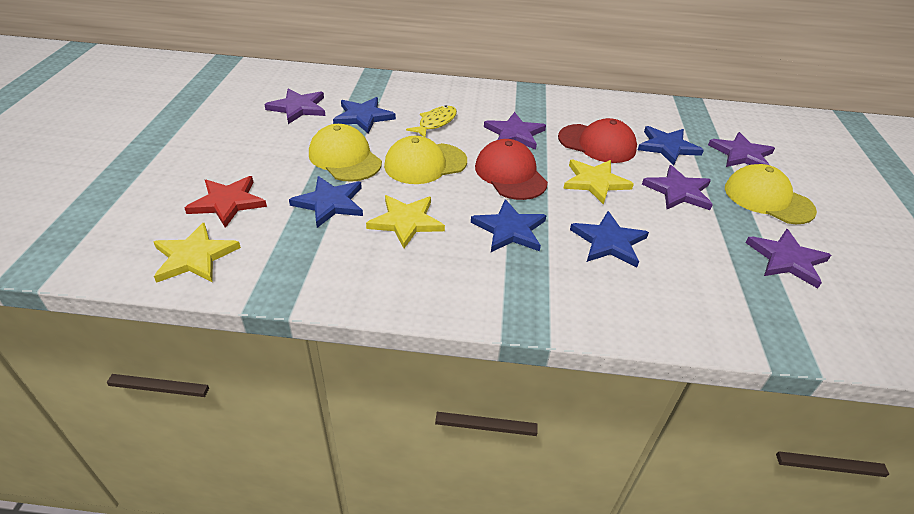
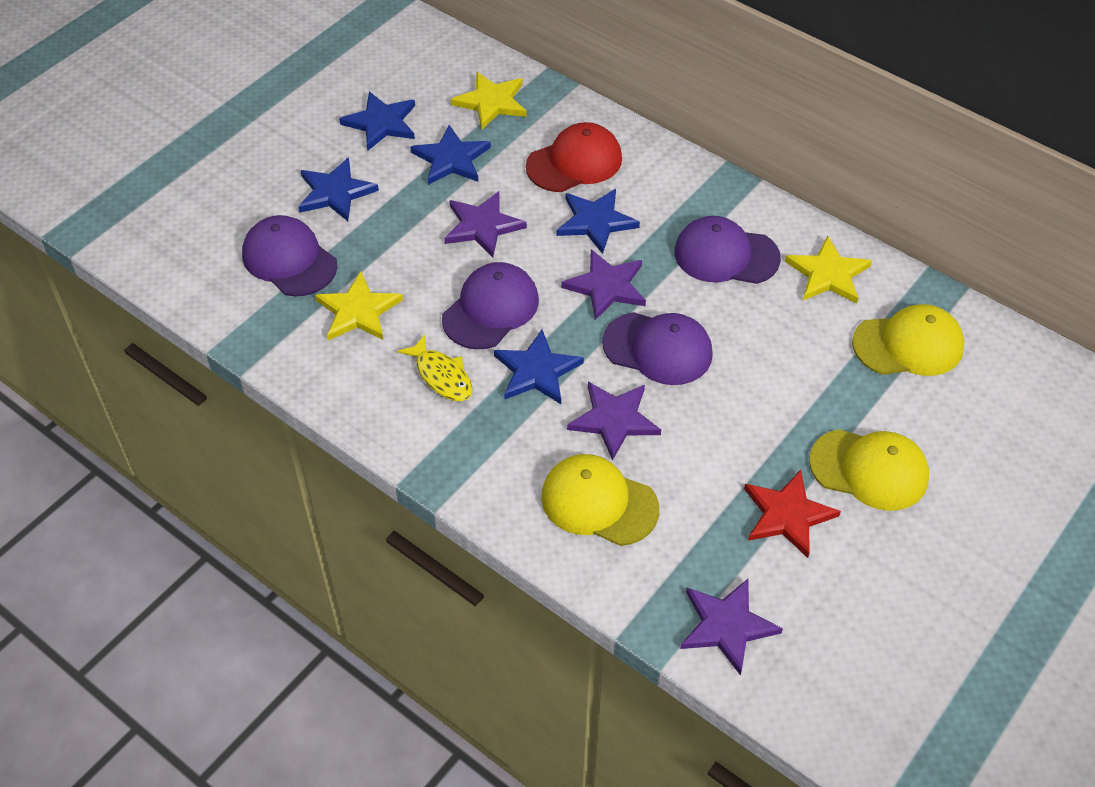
purple cap: 0 -> 4
purple star: 5 -> 4
red cap: 2 -> 1

